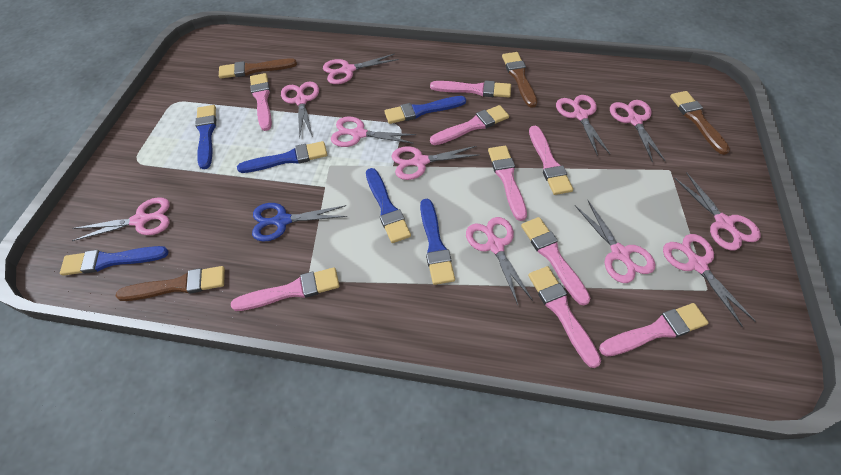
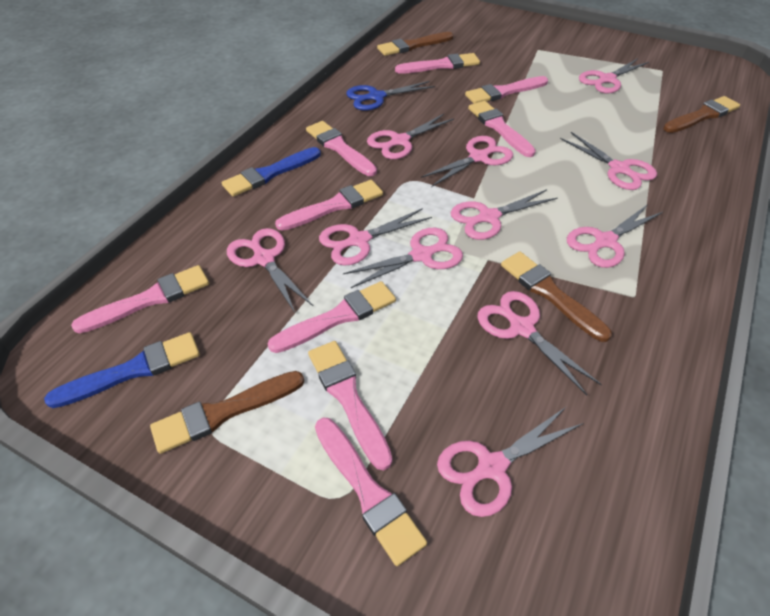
blue brush: 6 -> 2

